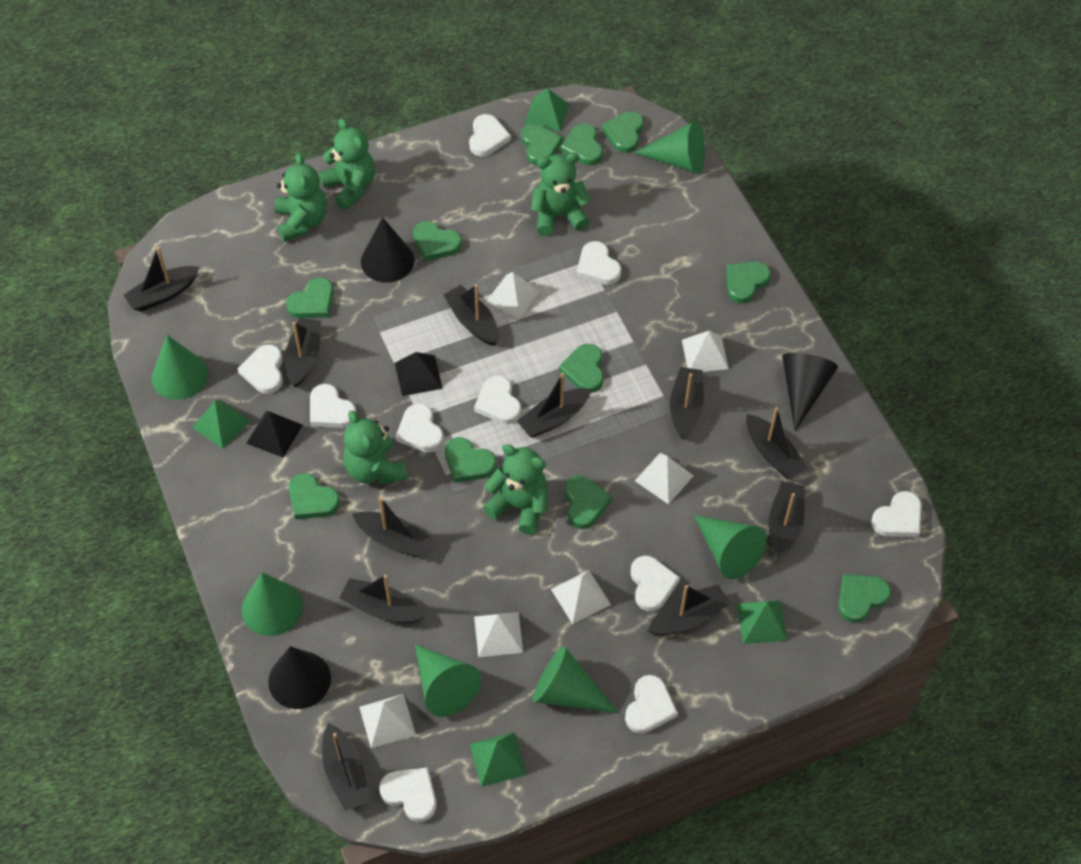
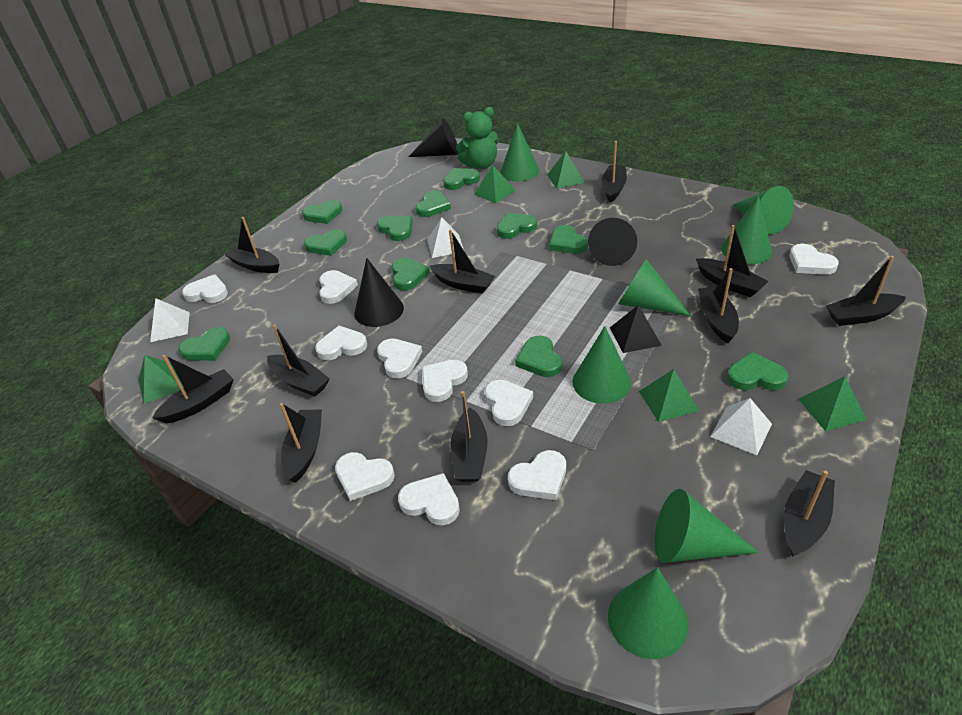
black pyramid: 2 -> 1
green cone: 6 -> 7
green pyramid: 4 -> 5
green teddy bear: 5 -> 1
white pyramid: 6 -> 3

